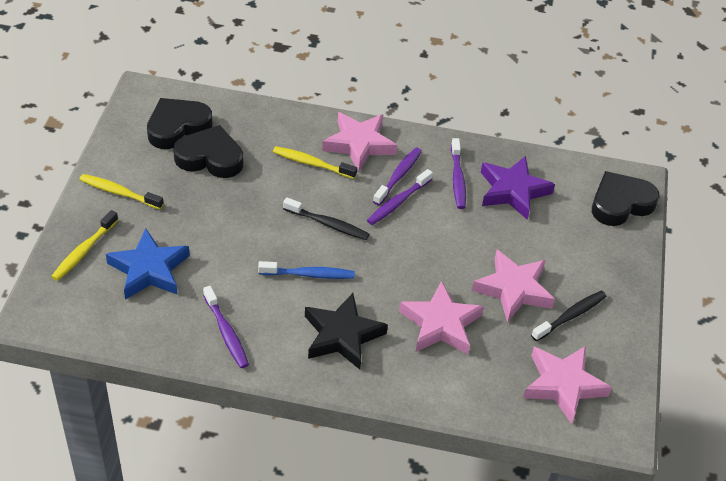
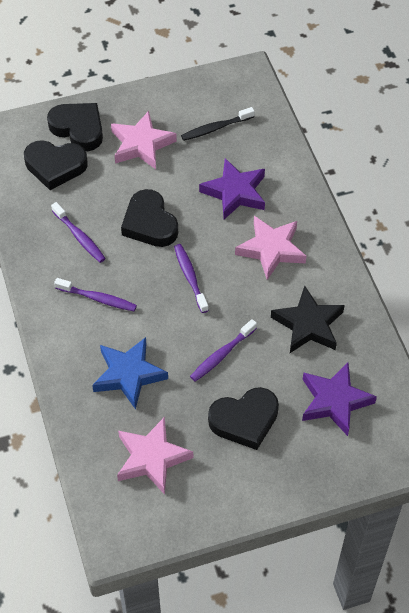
black heart: 3 -> 4
black toothbrush: 2 -> 1
blue toothbrush: 1 -> 0
pink star: 4 -> 3
purple star: 1 -> 2
yellow toothbrush: 3 -> 0

